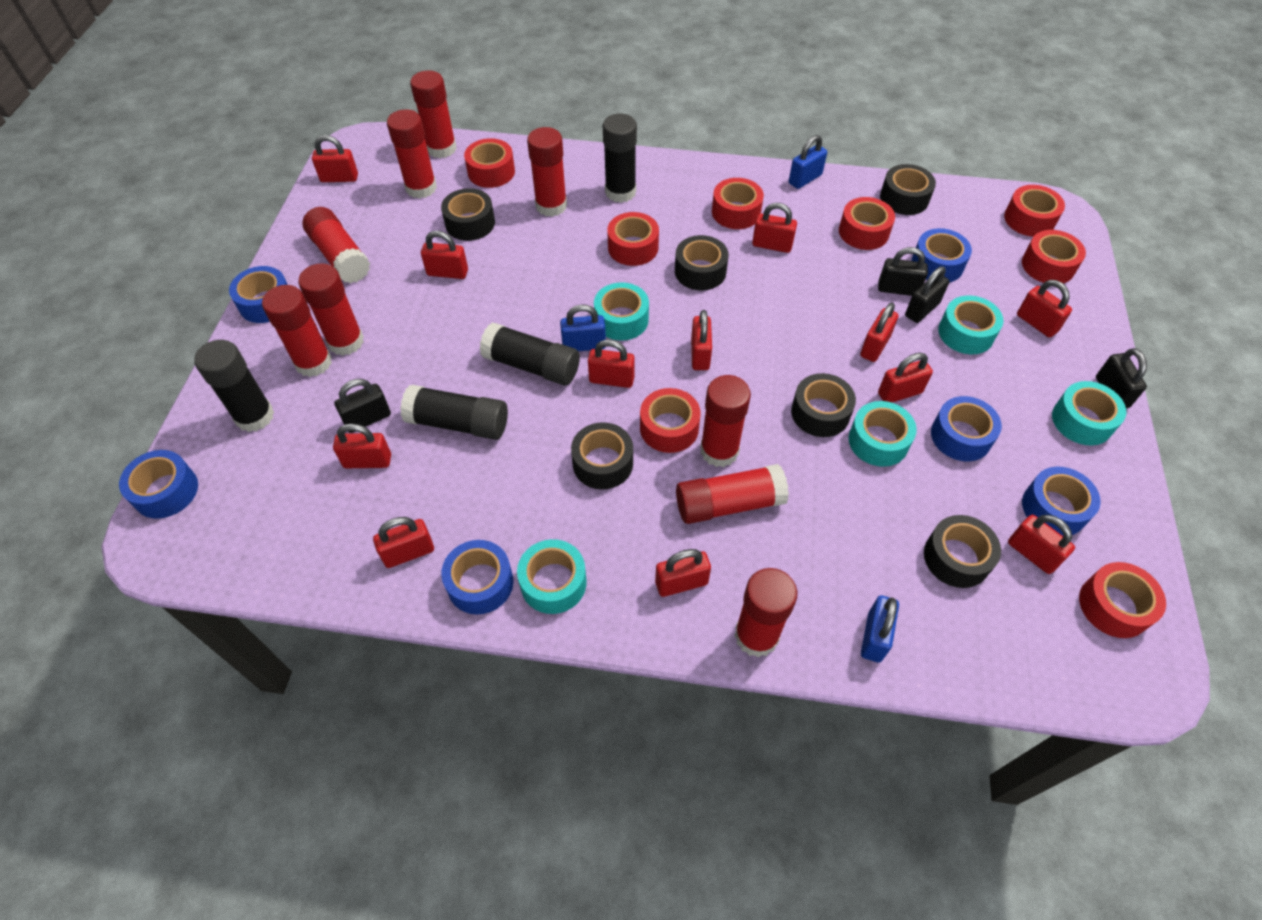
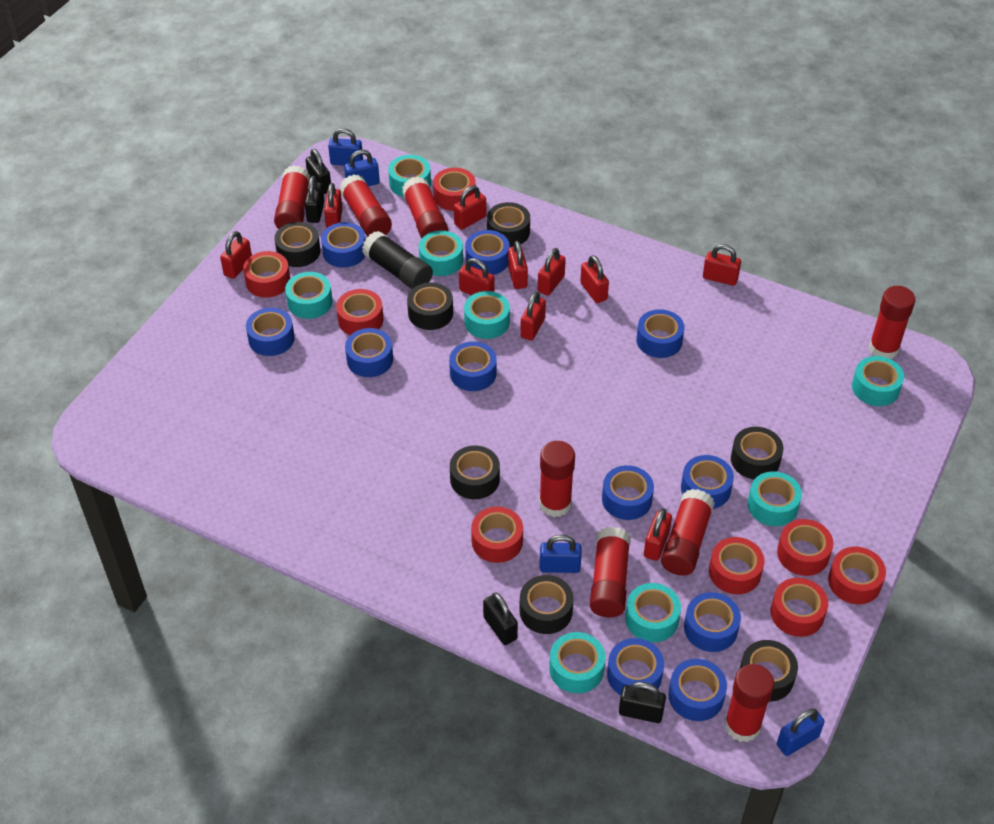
black glue stick: 4 -> 1
black tape: 6 -> 7
blue padlock: 3 -> 4
blue tape: 6 -> 11
red glue stick: 9 -> 8
red padlock: 12 -> 10
turquoise tape: 5 -> 8

